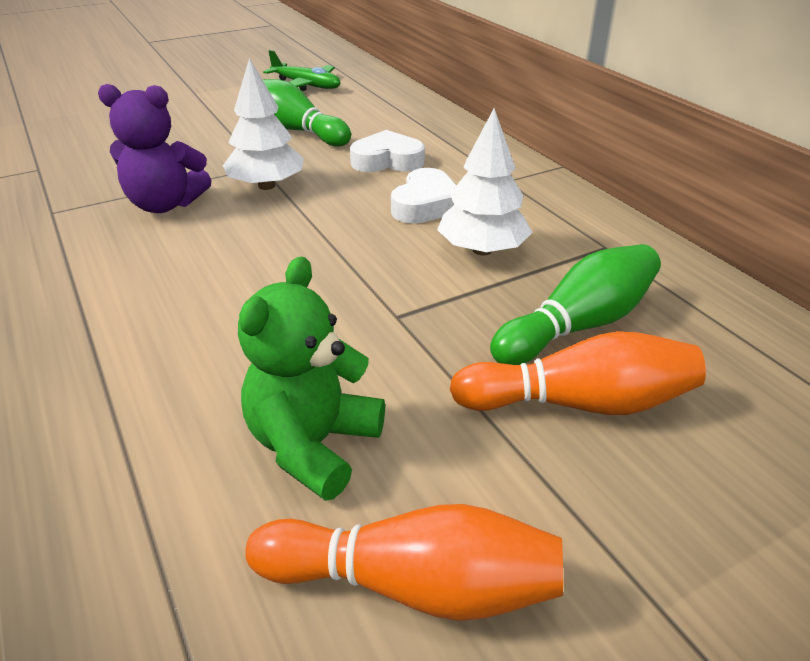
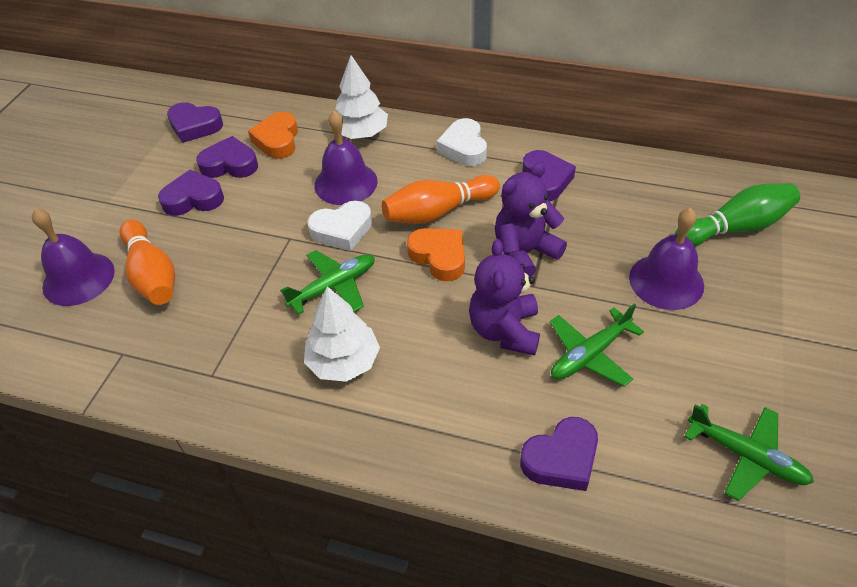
green bowling pin: 2 -> 1
green plane: 1 -> 3
green teddy bear: 1 -> 0
orange heart: 0 -> 2
purple bell: 0 -> 3
purple heart: 0 -> 5
purple teddy bear: 1 -> 2

